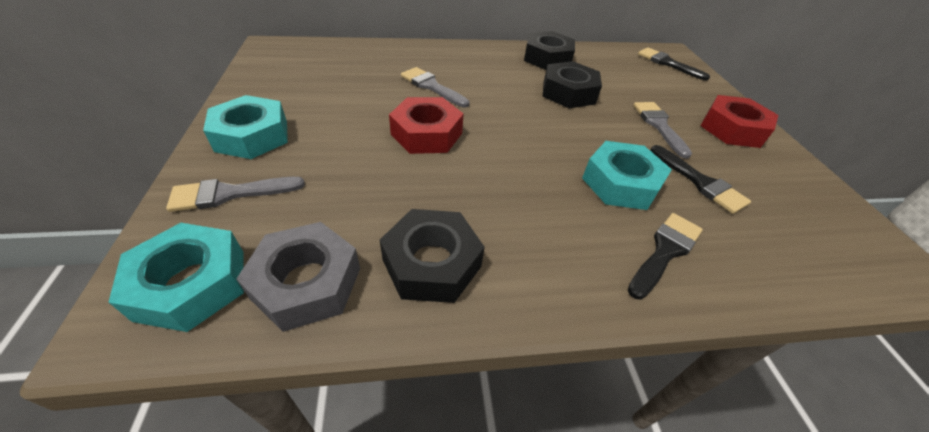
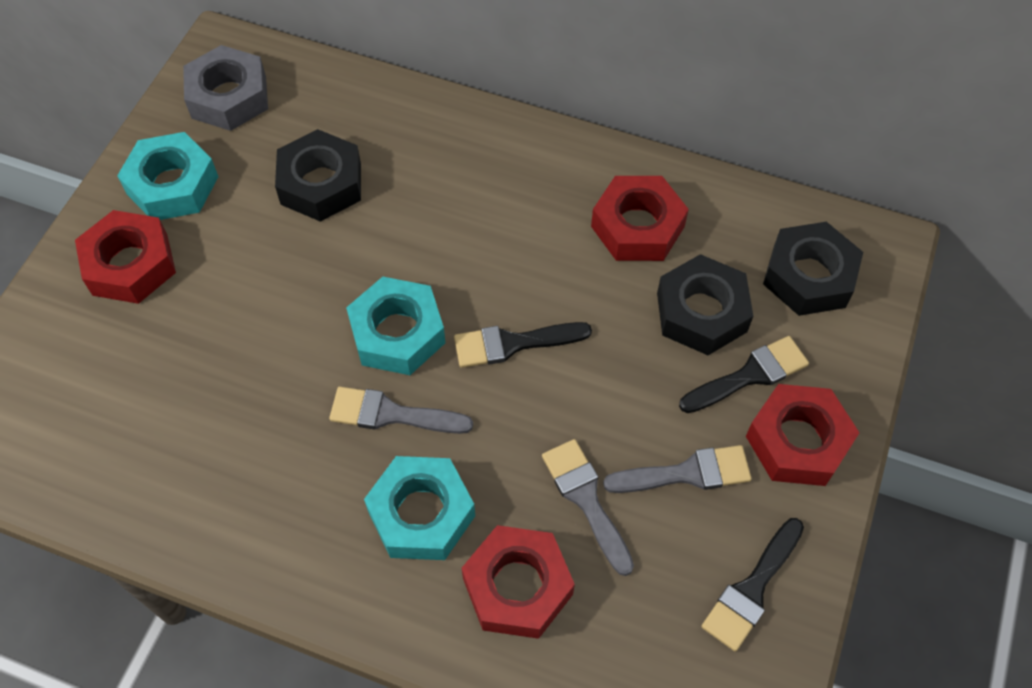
red nut: 2 -> 4

